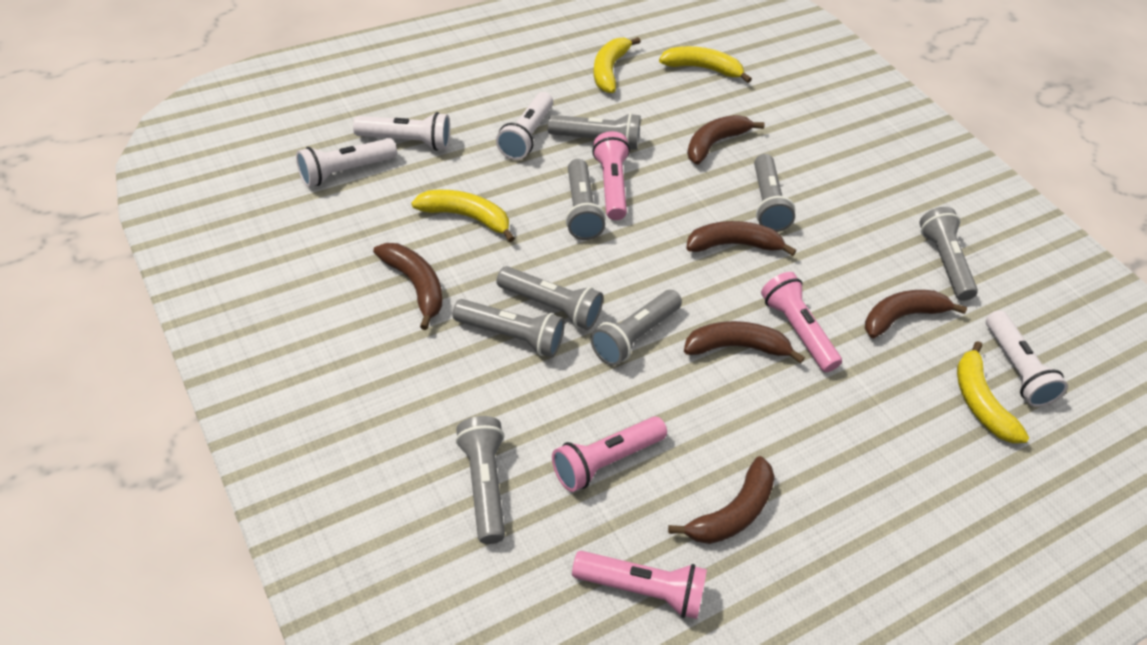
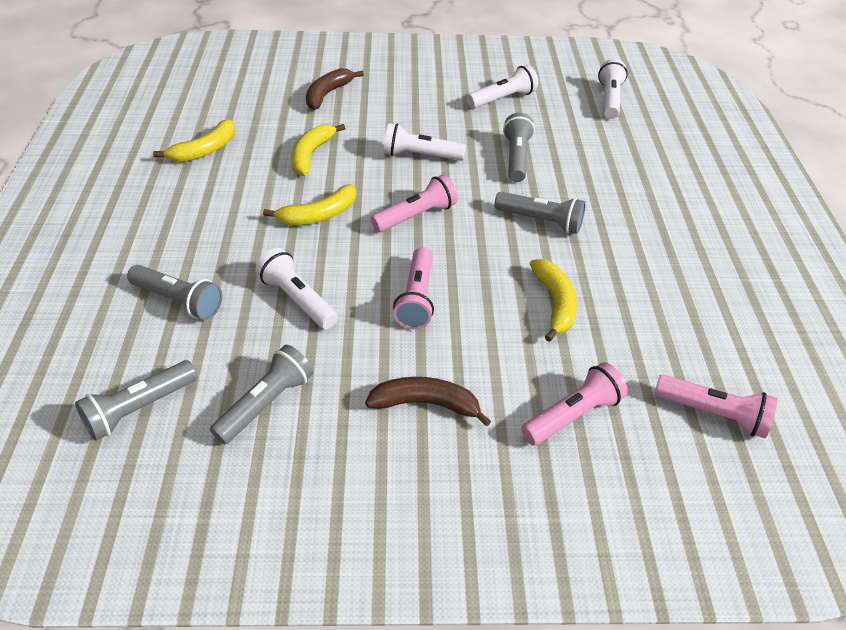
brown banana: 6 -> 2
grey flashlight: 8 -> 5

